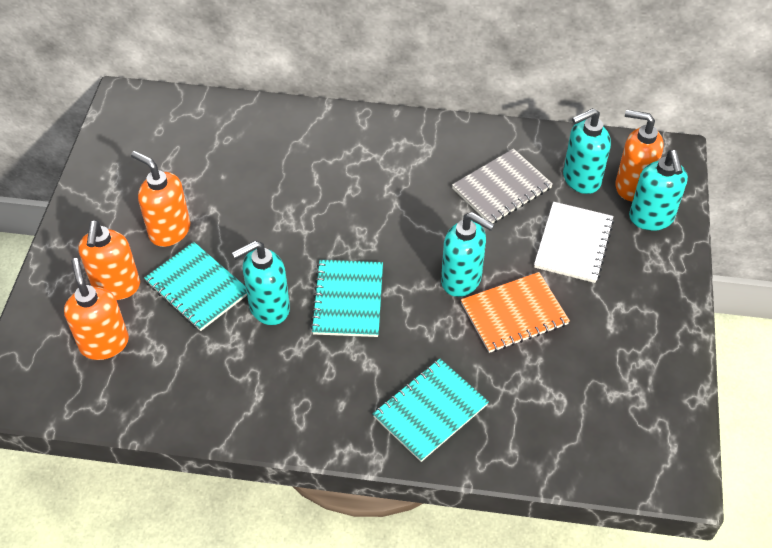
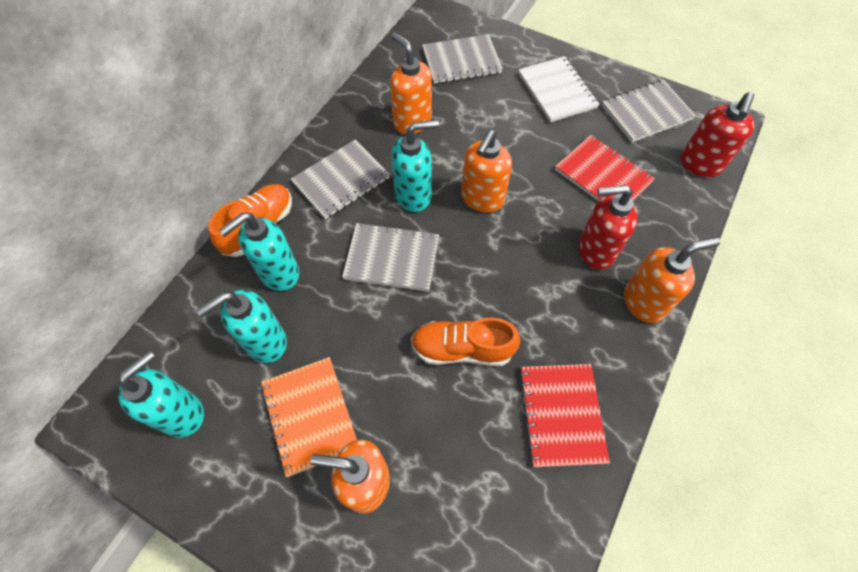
grey notebook: 1 -> 4
orange shoe: 0 -> 2
red notebook: 0 -> 2
red soap dispenser: 0 -> 2
turquoise notebook: 3 -> 0

